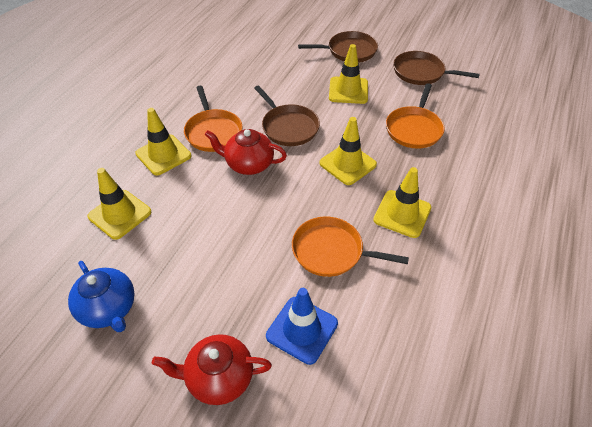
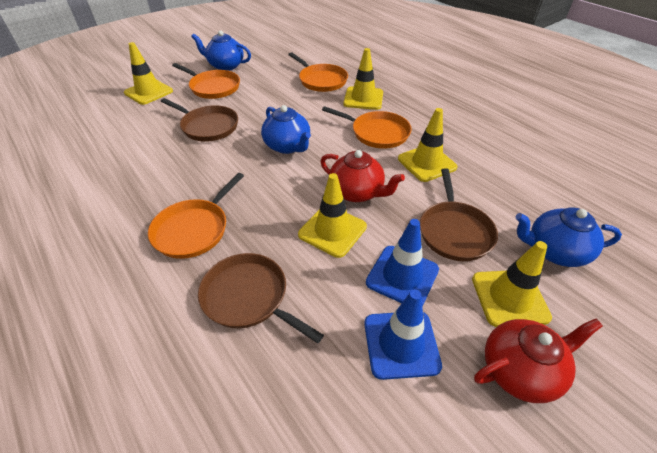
blue teapot: 1 -> 3
blue traffic cone: 1 -> 2
orange pan: 3 -> 4

